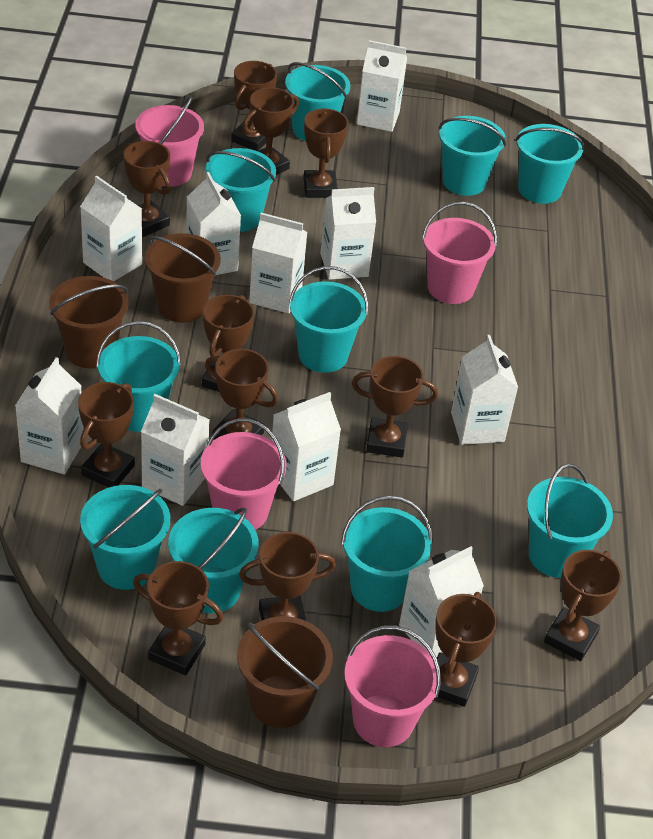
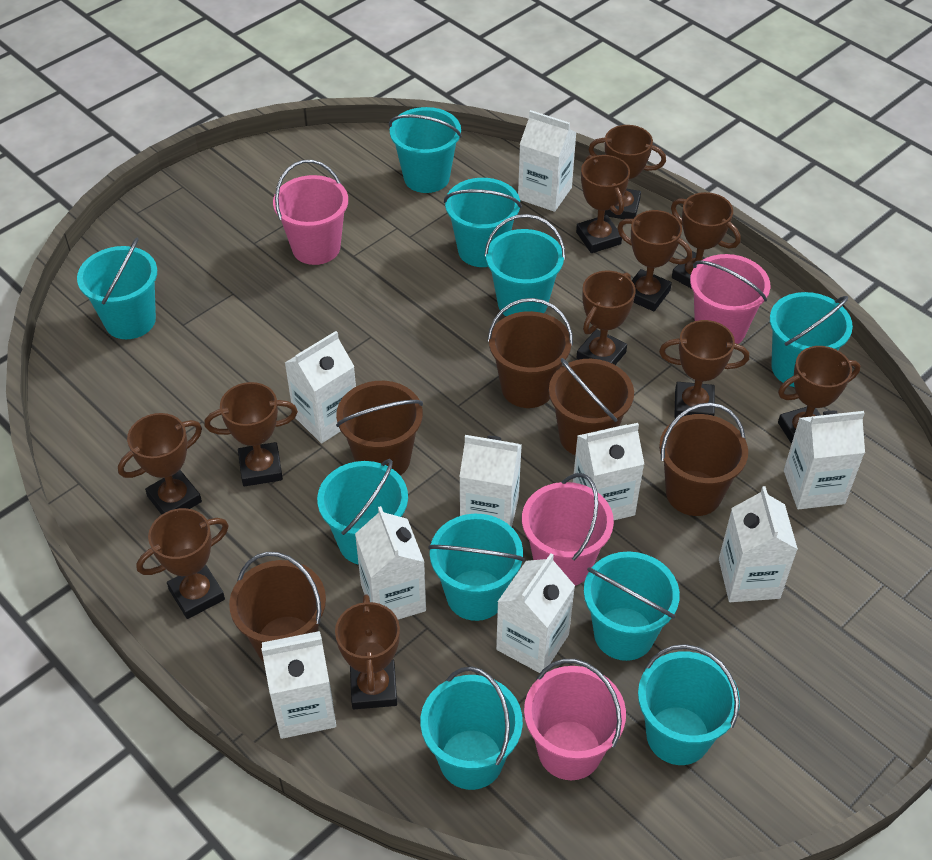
brown bucket: 3 -> 5
brown trophy: 12 -> 11
white carton: 10 -> 9

